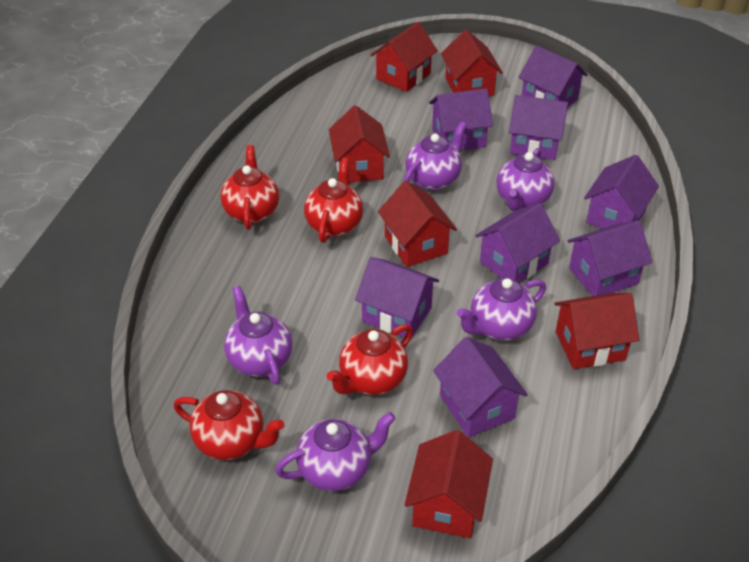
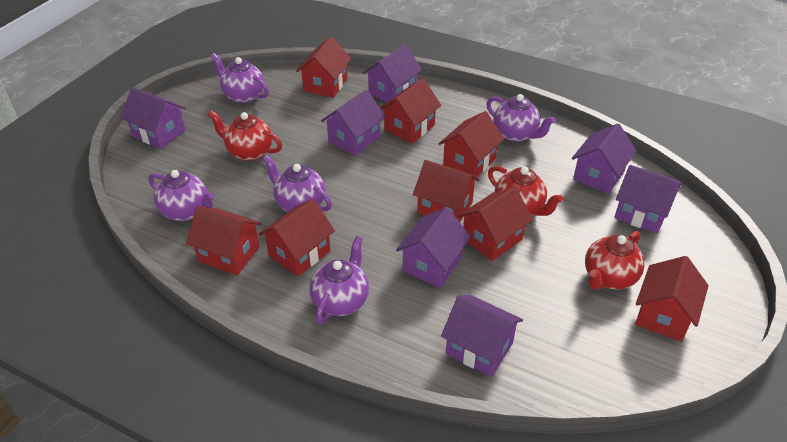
purple house: 8 -> 7
red house: 6 -> 8
red teapot: 4 -> 3

